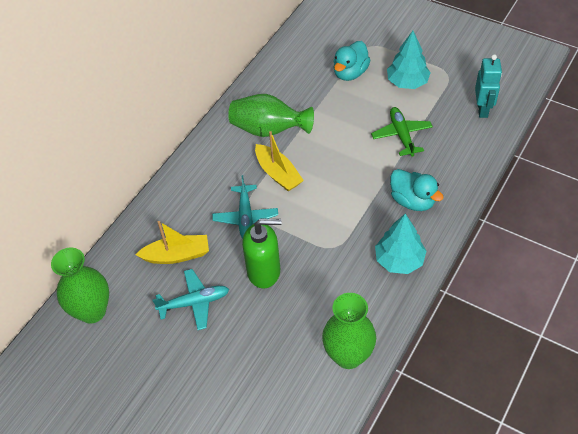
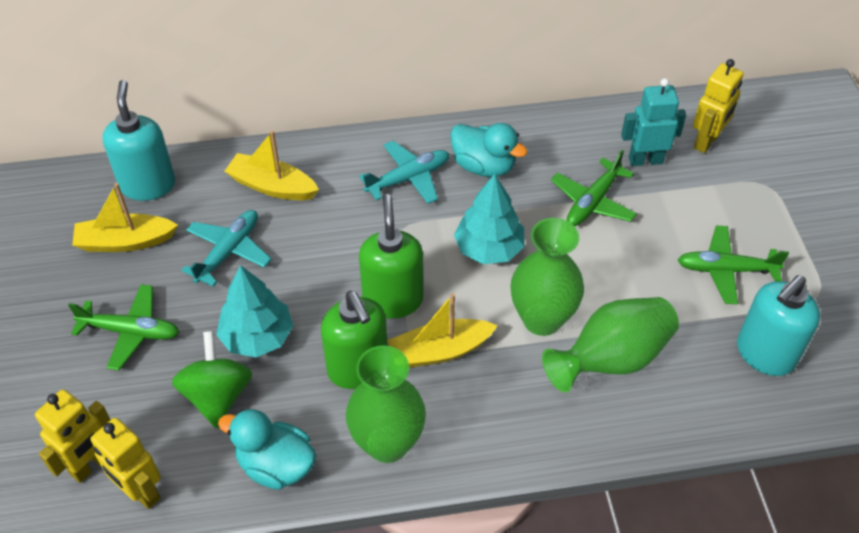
green plane: 1 -> 3
green soap dispenser: 1 -> 2
green spinning top: 0 -> 1
turquoise soap dispenser: 0 -> 2
yellow boat: 2 -> 3
yellow robot: 0 -> 3

